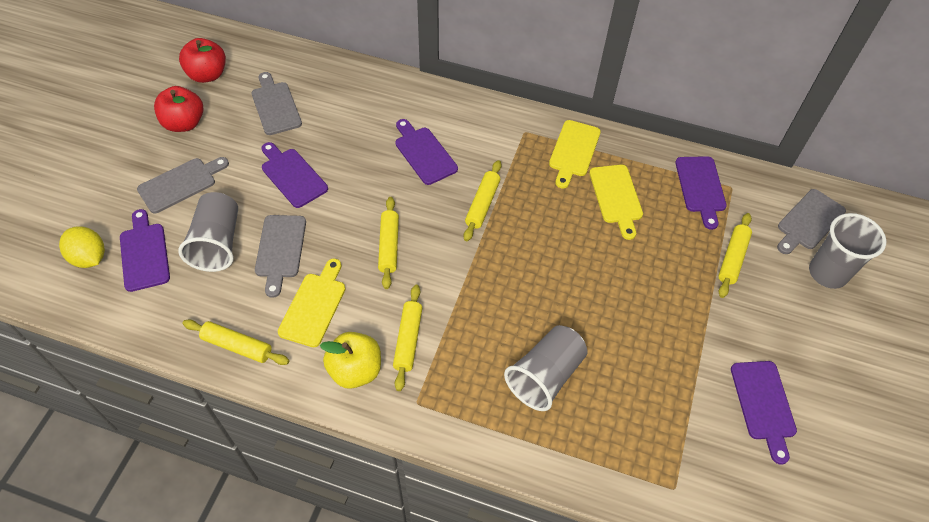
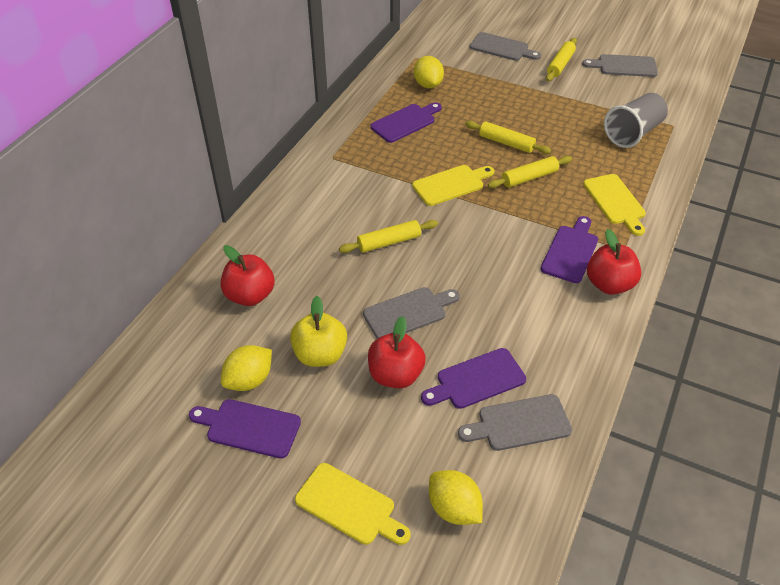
grey cup: 3 -> 1
purple cutting board: 5 -> 4
red apple: 2 -> 3
yellow lemon: 1 -> 3
yellow rolling pin: 5 -> 4

